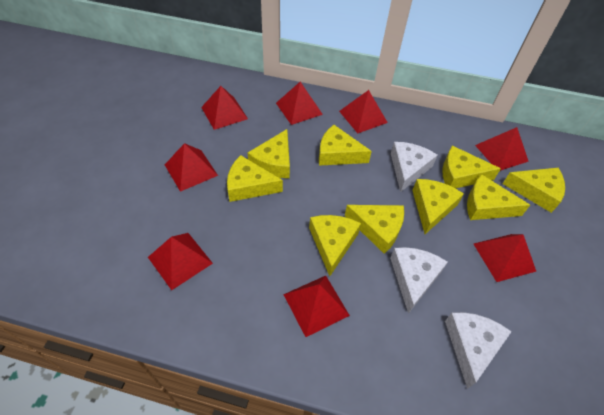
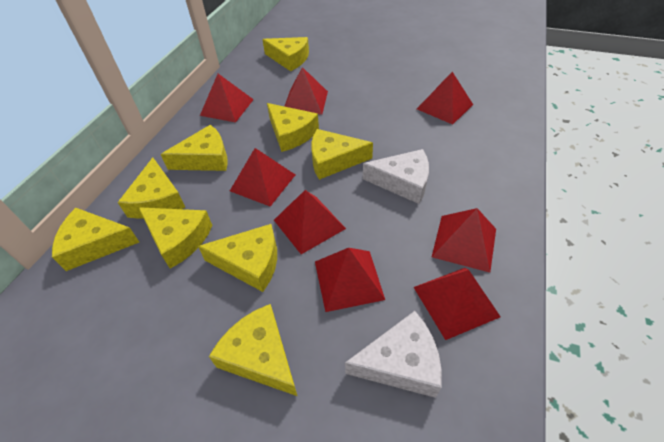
white cheese: 3 -> 2

